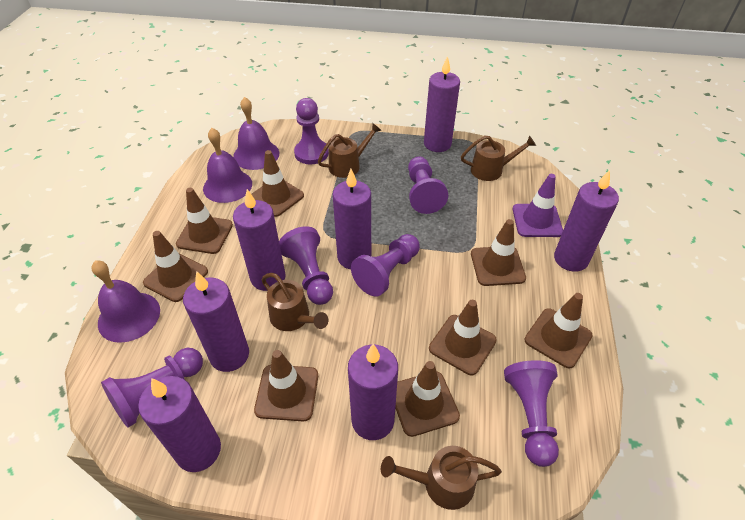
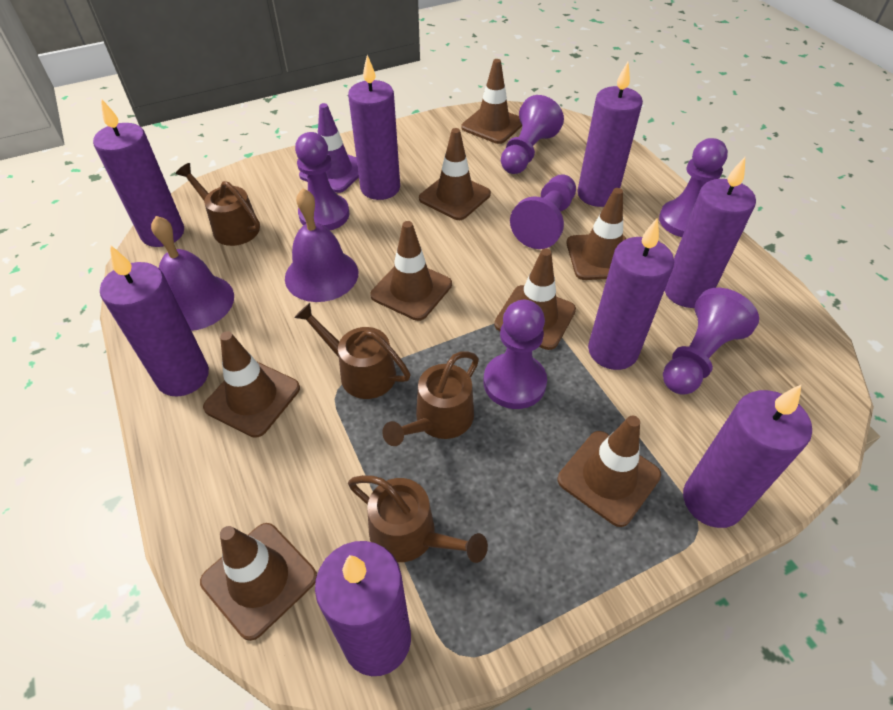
purple bell: 3 -> 2
purple candle: 7 -> 8

